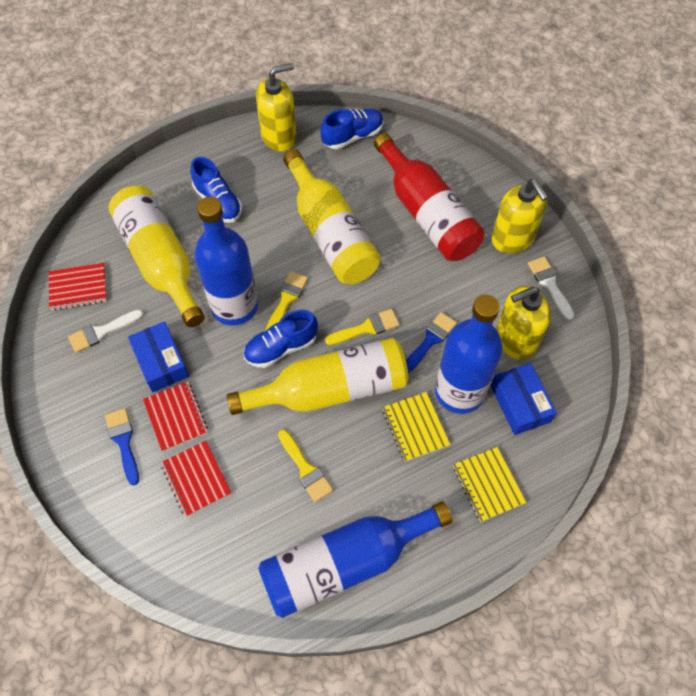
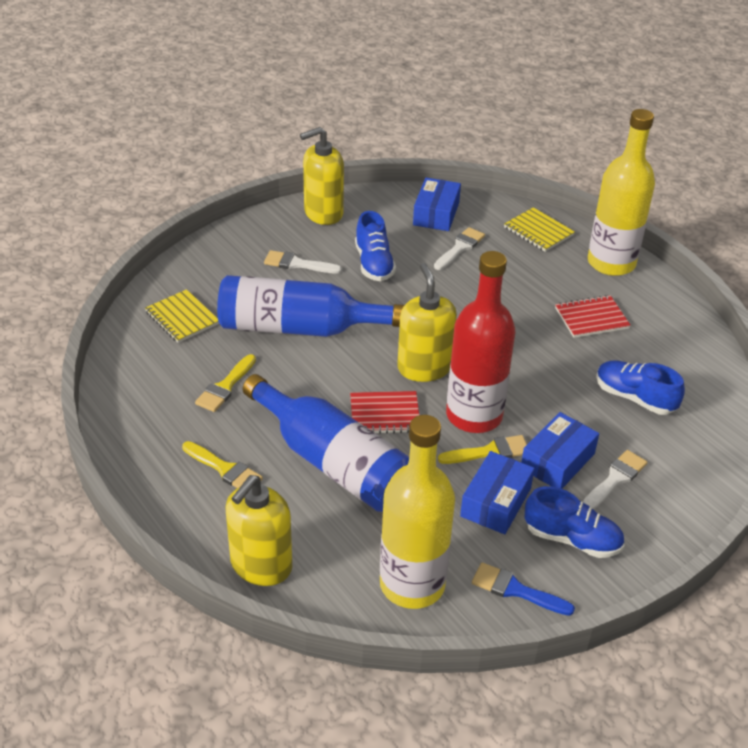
blue bottle: 3 -> 2
blue box: 2 -> 3
blue brush: 2 -> 1
red notebook: 3 -> 2
white brush: 2 -> 3
yellow bottle: 3 -> 2

